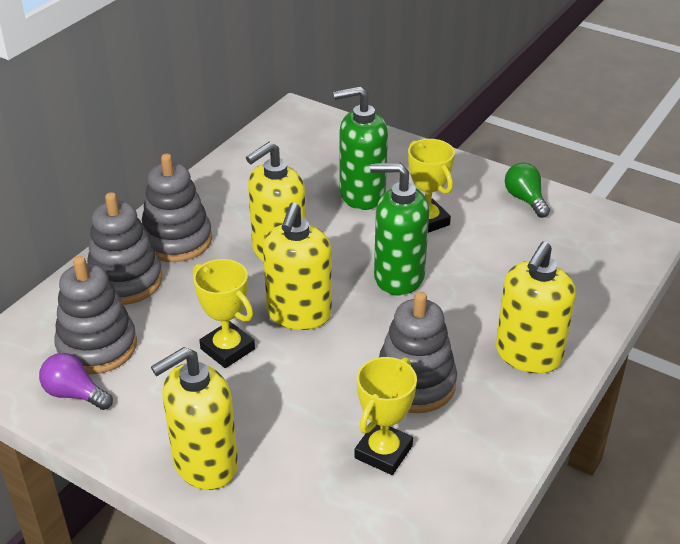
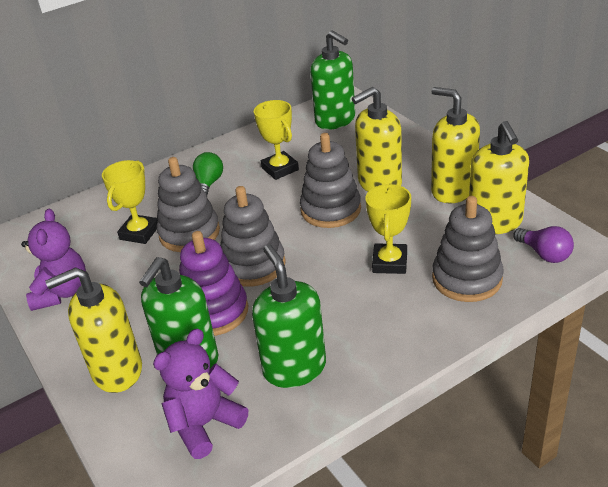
green soap dispenser: 2 -> 3
purple stacking toy: 0 -> 1
purple teddy bear: 0 -> 2

